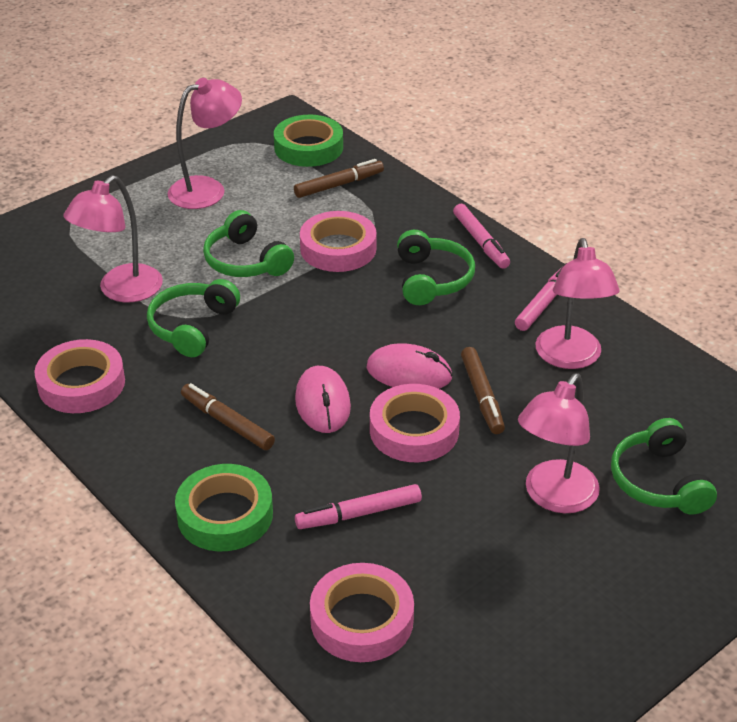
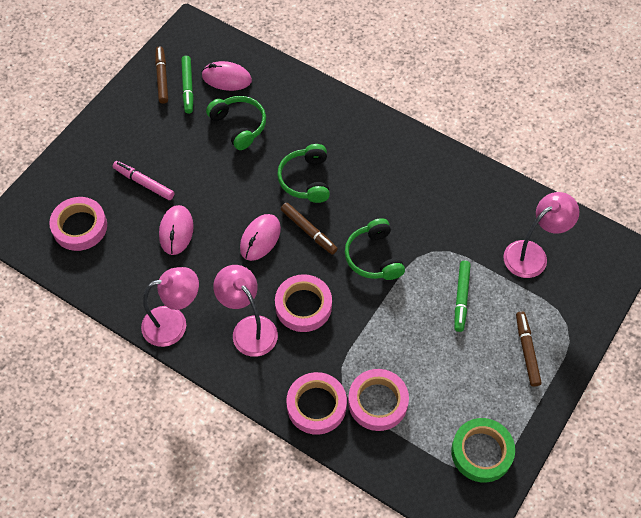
green headphones: 4 -> 3
green marker: 0 -> 2
green tape: 2 -> 1
pink lamp: 4 -> 3
pink marker: 3 -> 1
pink mouse: 2 -> 3

